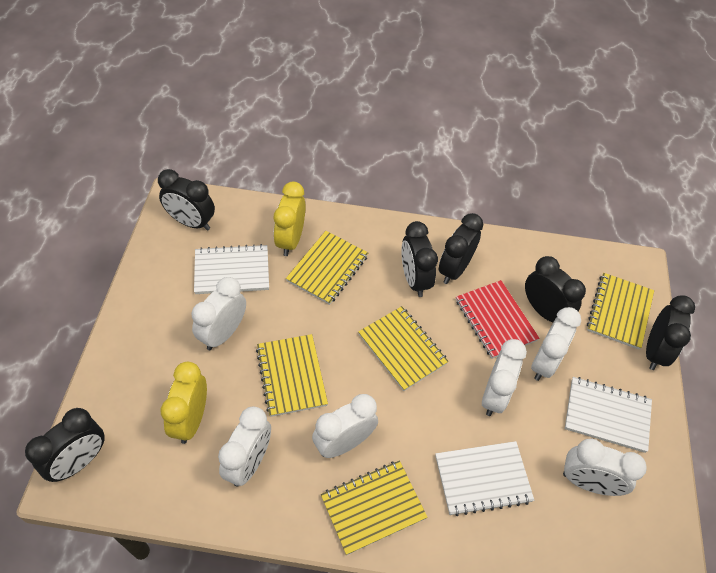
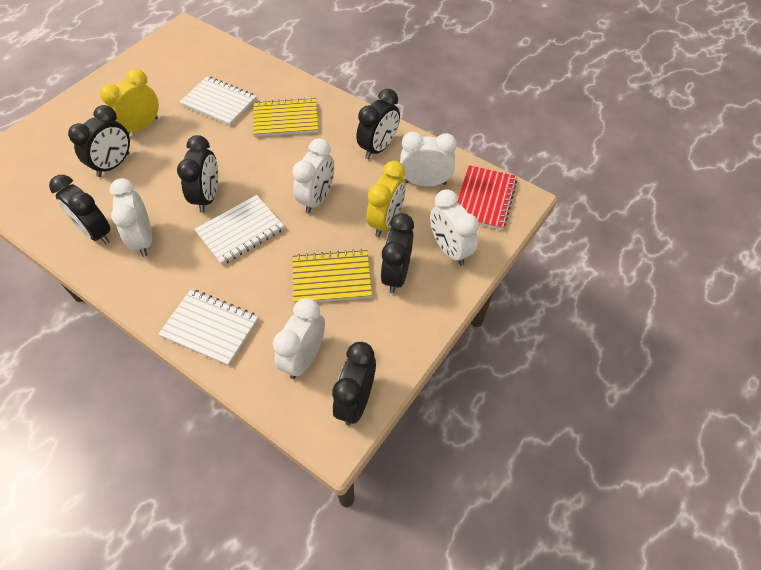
white clock: 6 -> 5
yellow notebook: 5 -> 2

